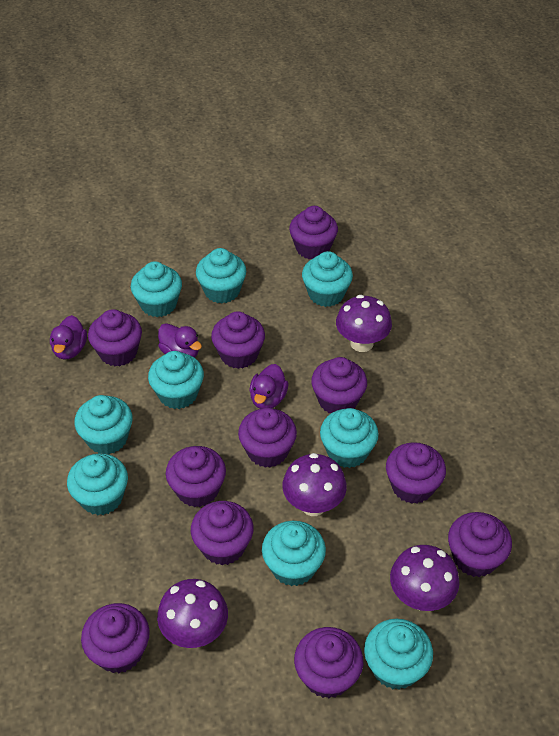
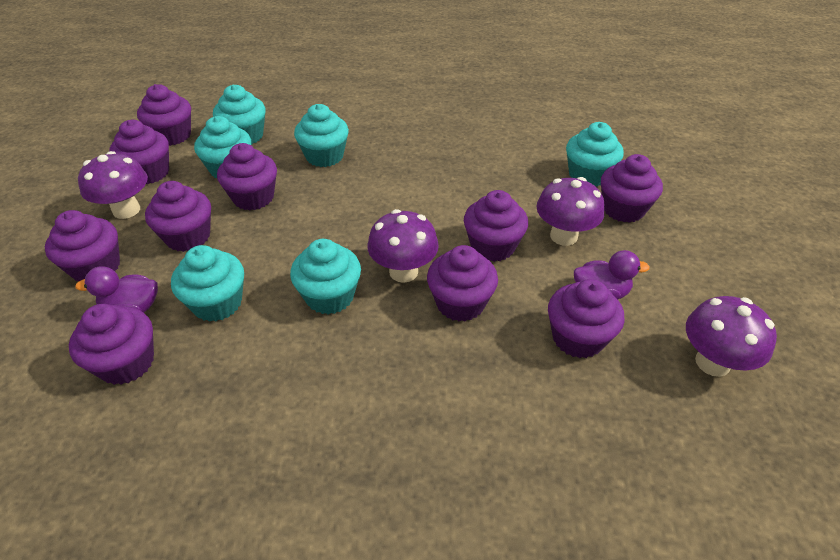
purple cupcake: 11 -> 10
purple duck: 3 -> 2
turquoise cupcake: 9 -> 6

